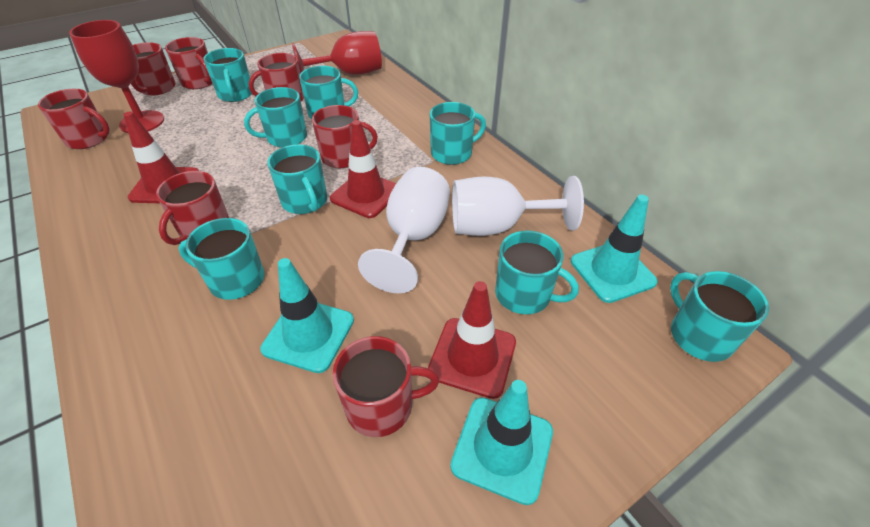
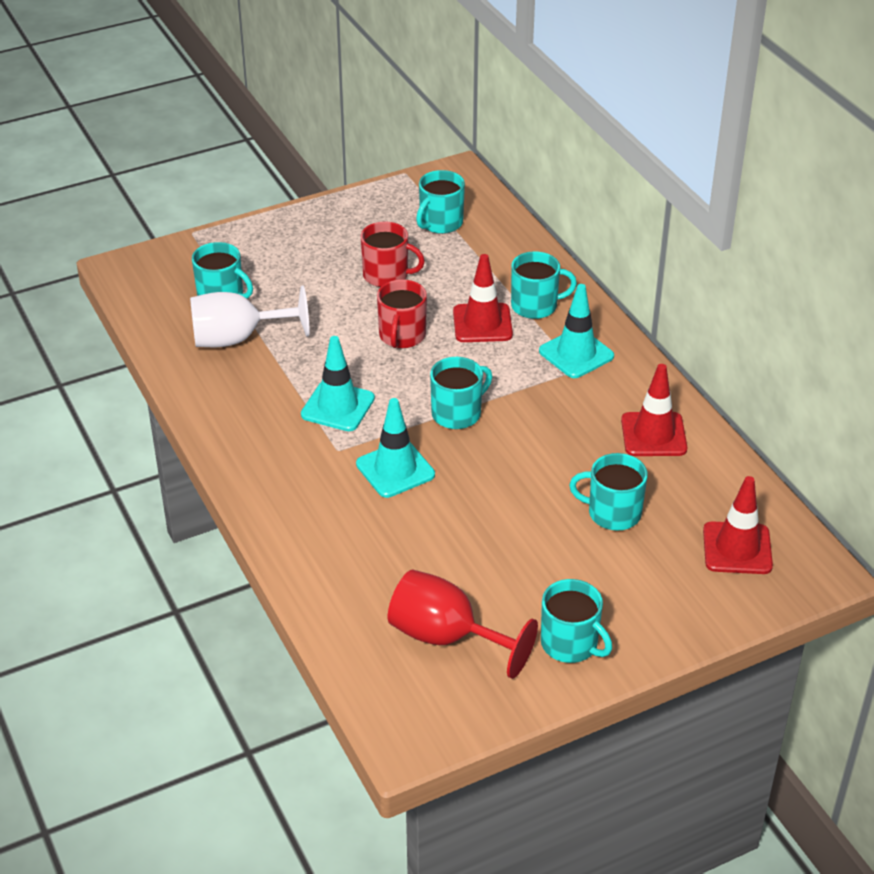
red goblet: 2 -> 1
red mug: 7 -> 2
turquoise mug: 8 -> 6
white goblet: 2 -> 1

